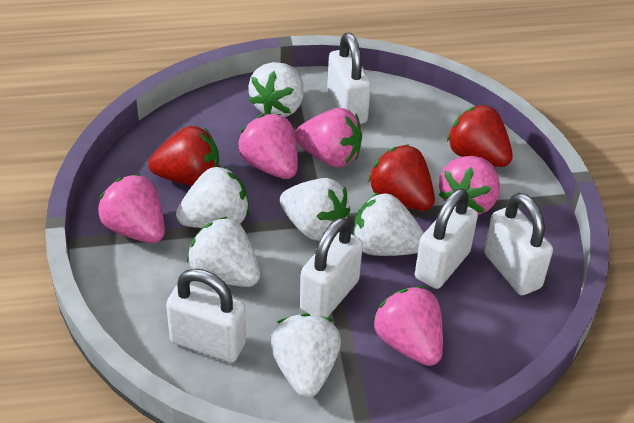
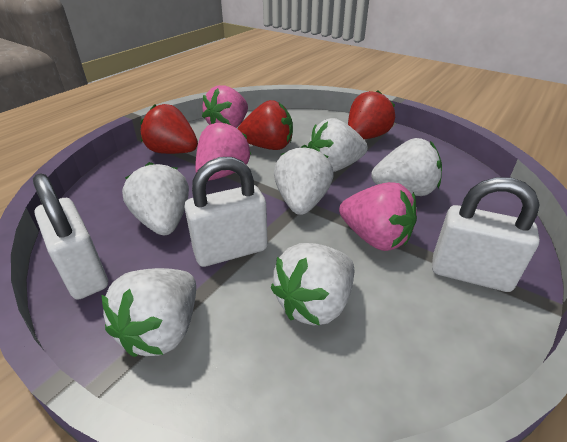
pink strawberry: 5 -> 3
white padlock: 5 -> 3

